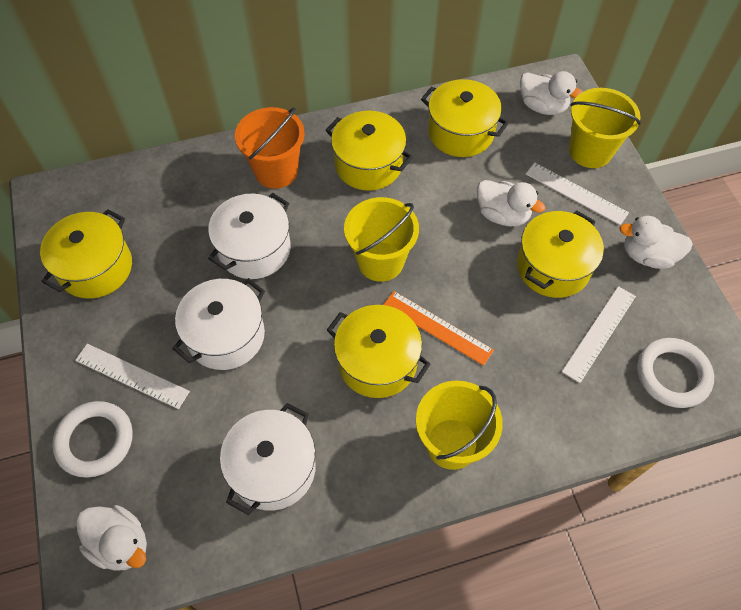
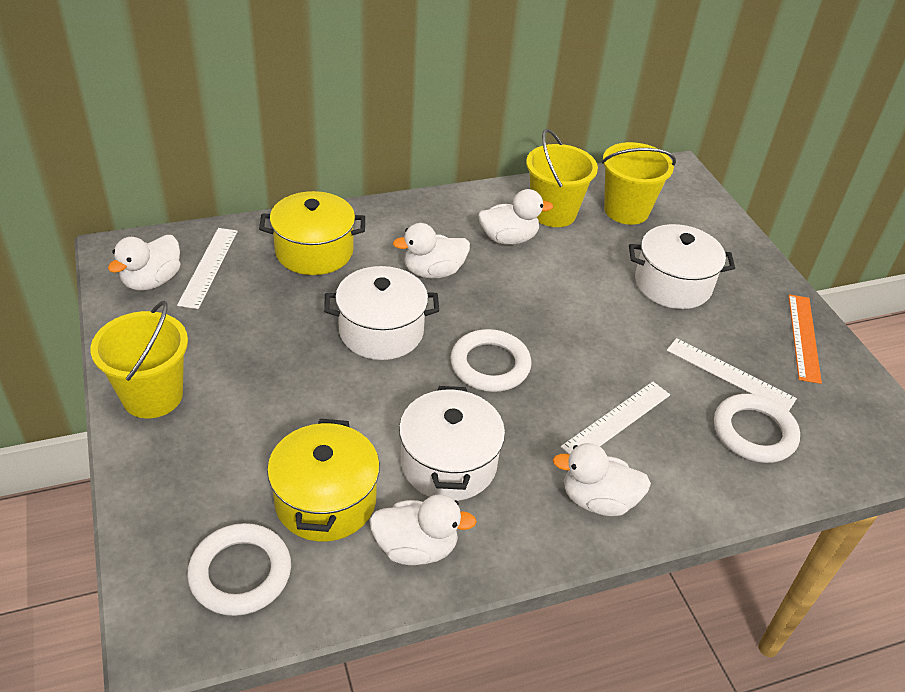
orange bucket: 1 -> 0
white duck: 4 -> 5
white ring: 2 -> 3
yellow pot: 5 -> 2

